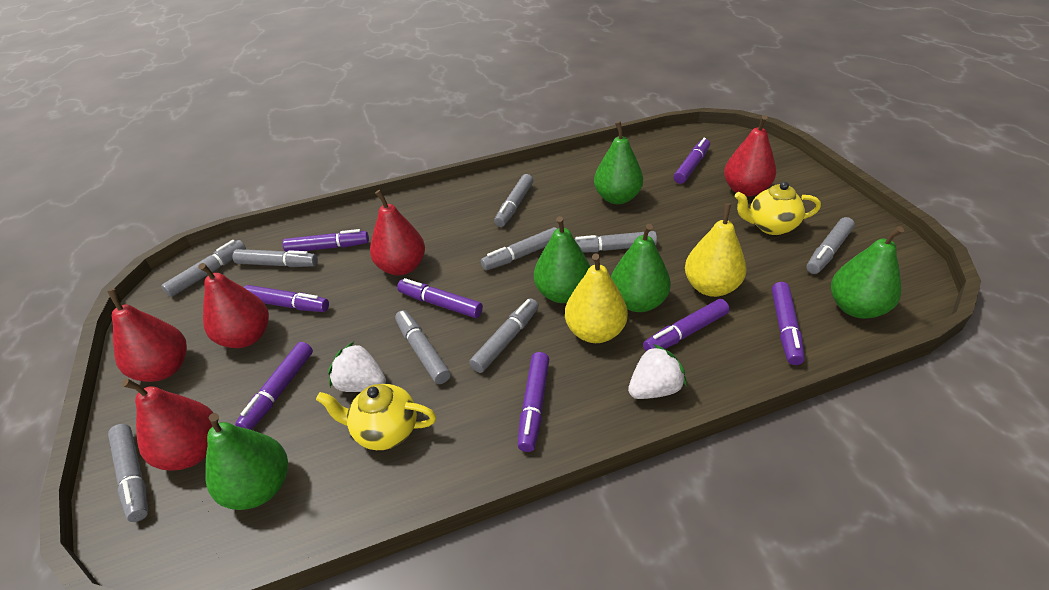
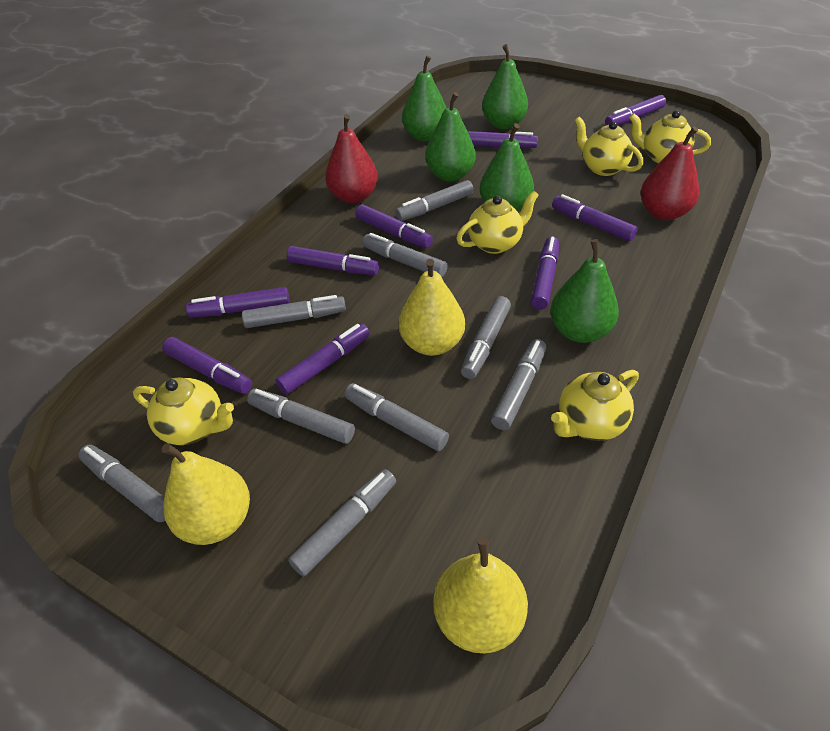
purple marker: 8 -> 9
red pear: 5 -> 2
white strawberry: 2 -> 0
yellow pear: 2 -> 3
yellow teapot: 2 -> 5

